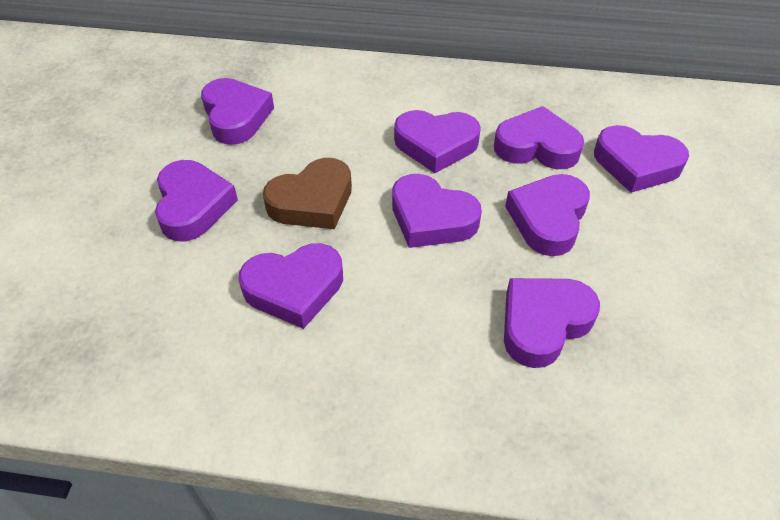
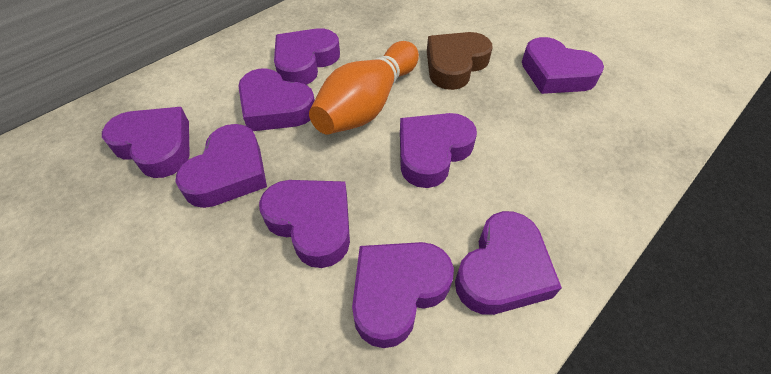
orange bowling pin: 0 -> 1

